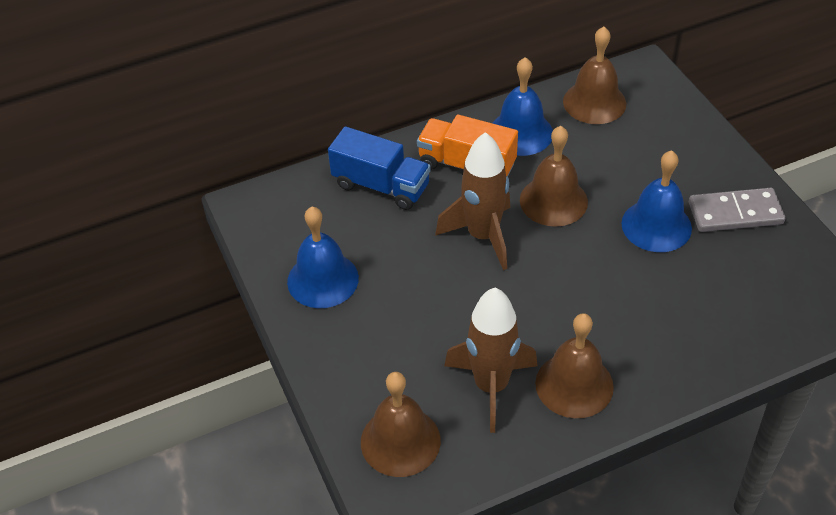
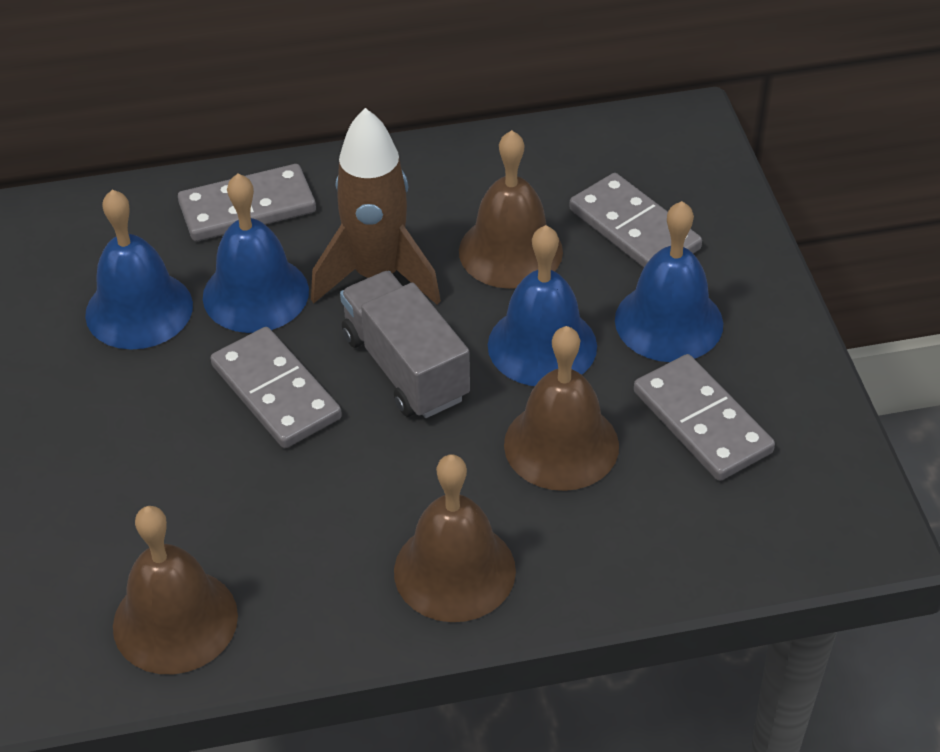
blue bell: 3 -> 4
blue truck: 1 -> 0
brown rocket: 2 -> 1
grey domino: 1 -> 4
grey truck: 0 -> 1
orange truck: 1 -> 0

